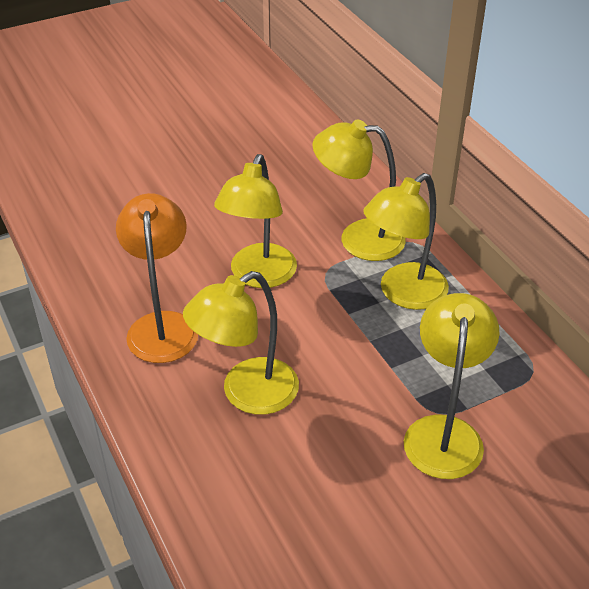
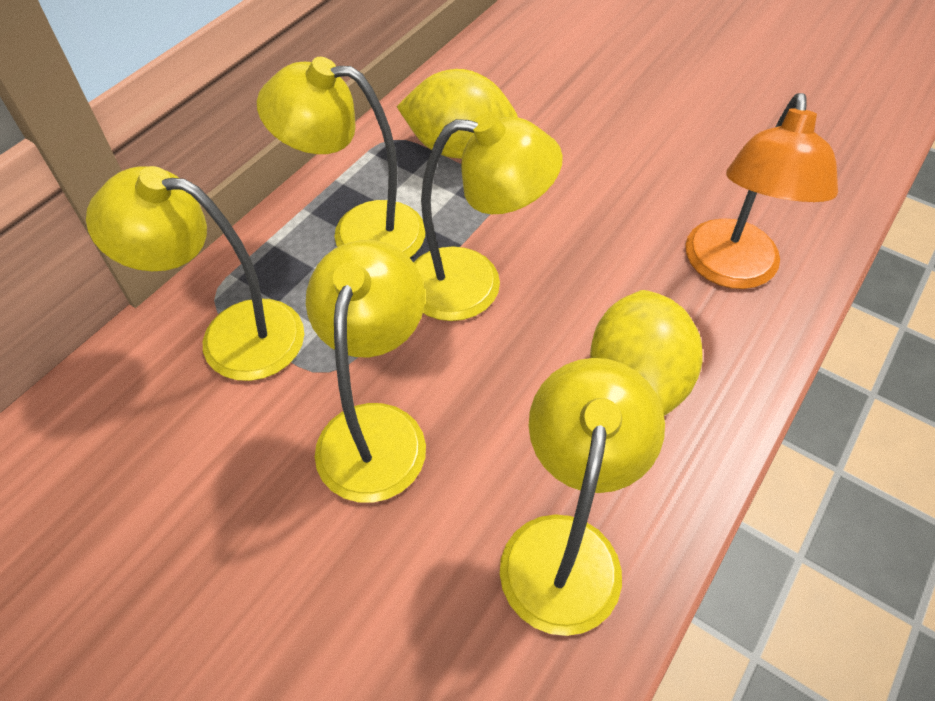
yellow lemon: 0 -> 2

